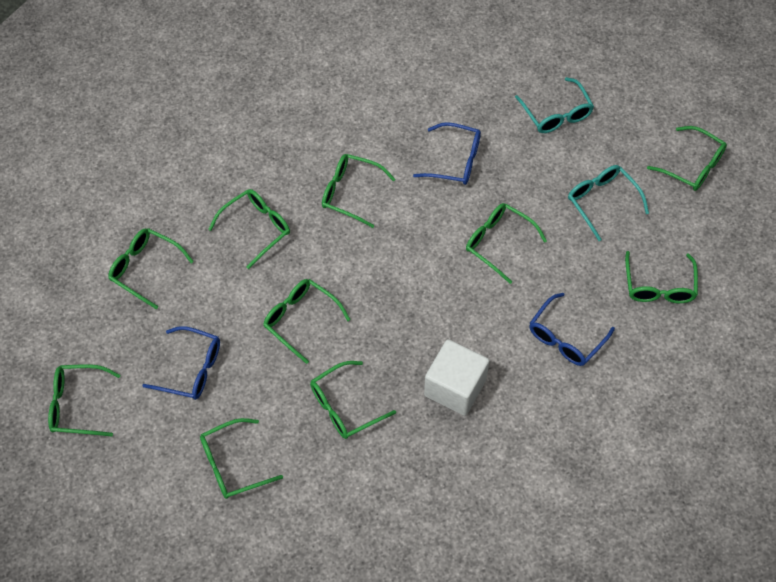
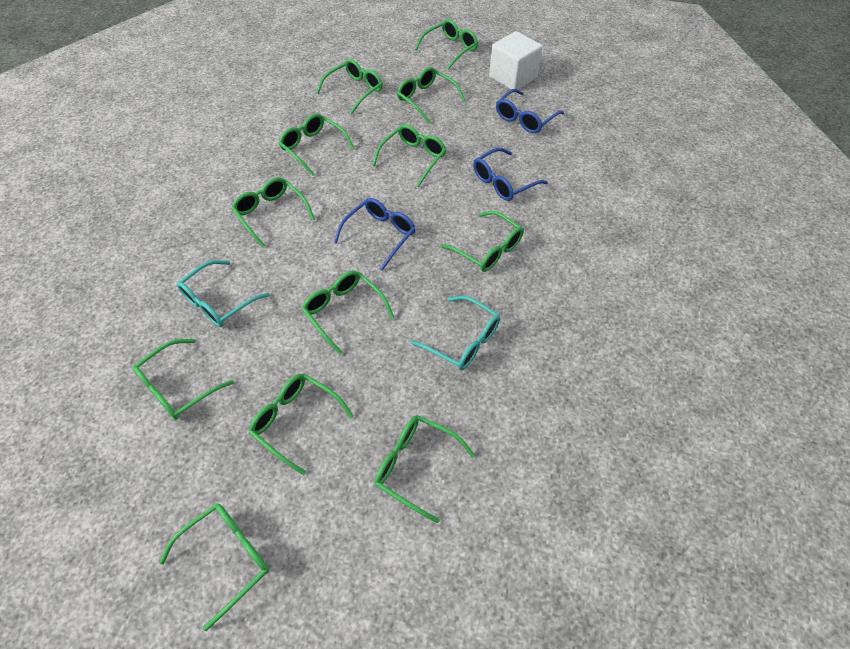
green glasses: 10 -> 12

